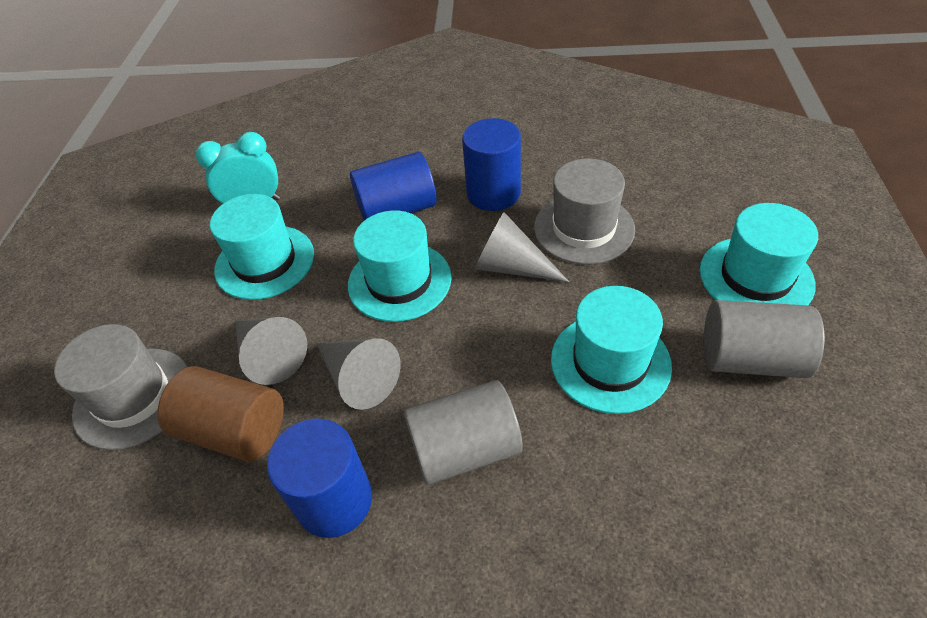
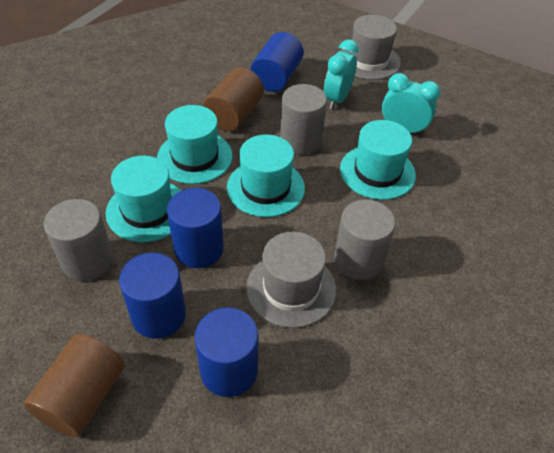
blue cylinder: 3 -> 4
brown cylinder: 1 -> 2
grey cone: 3 -> 0
grey cylinder: 2 -> 3
turquoise clock: 1 -> 2

